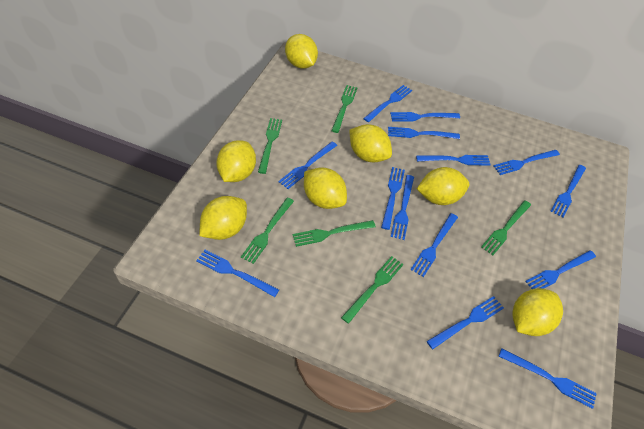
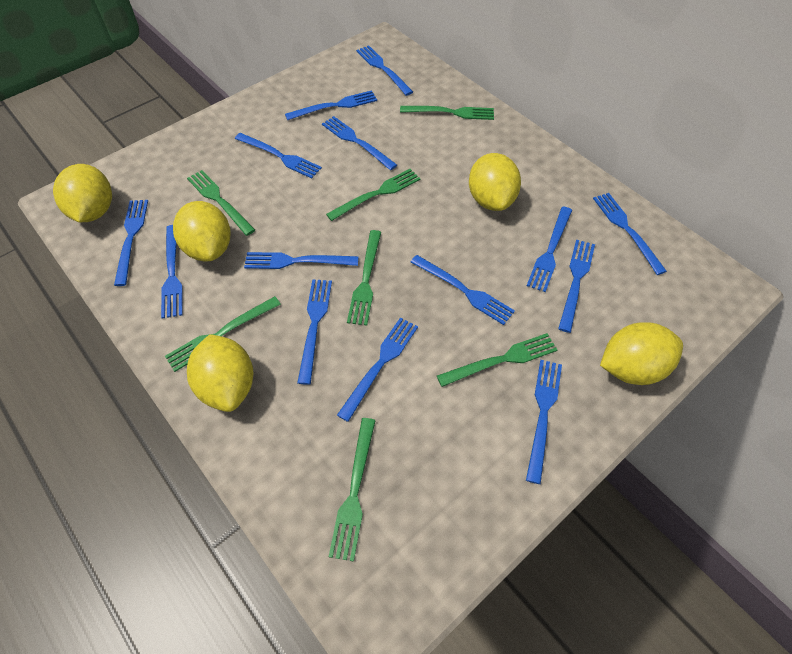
green fork: 6 -> 7
yellow lemon: 7 -> 5

